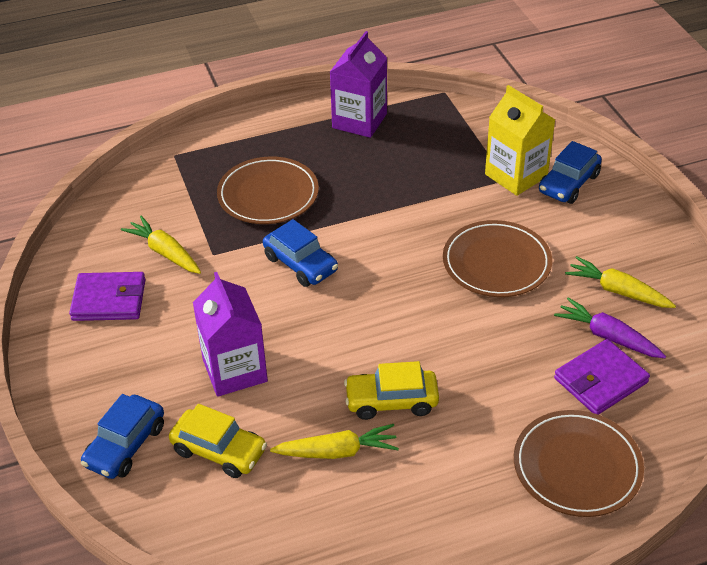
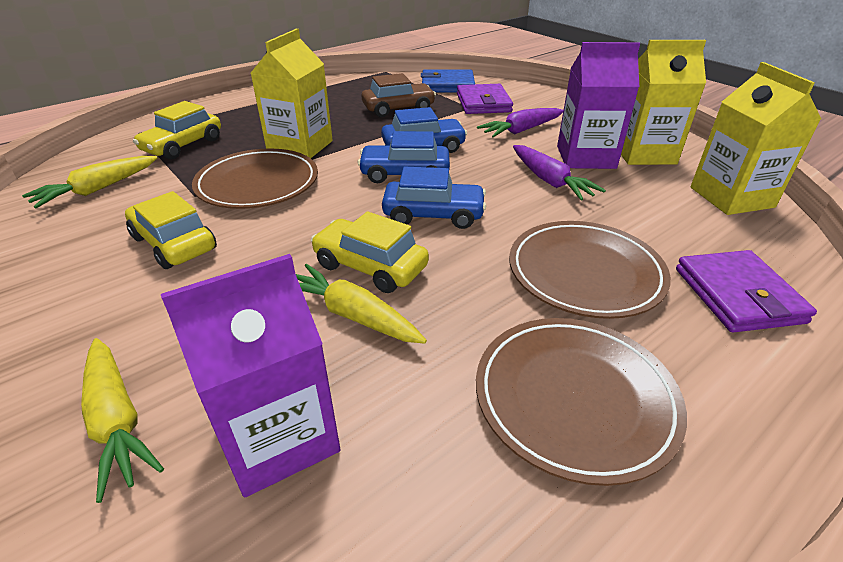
blue wallet: 0 -> 1
brown car: 0 -> 1
purple carrot: 1 -> 2
yellow car: 2 -> 3
yellow carton: 1 -> 3

